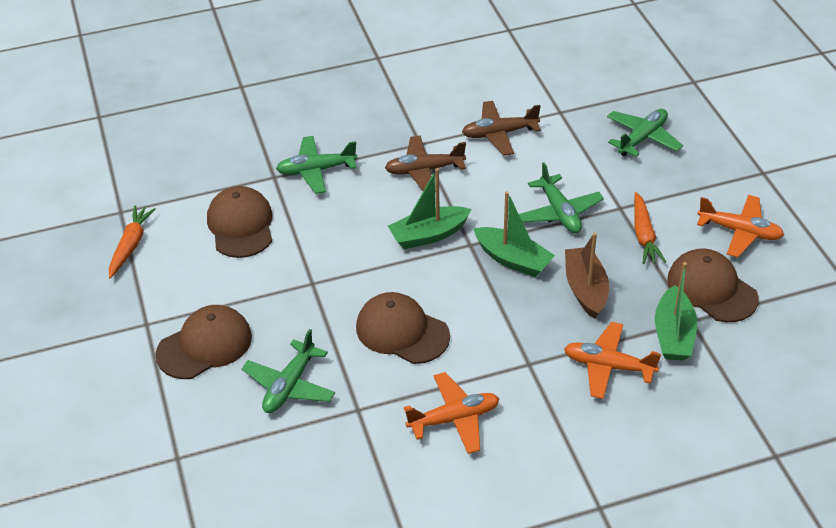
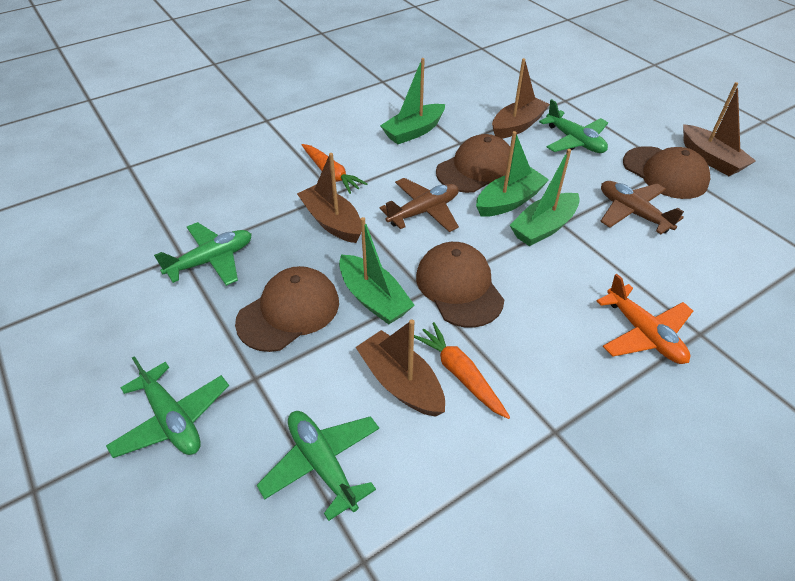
brown boat: 1 -> 4
green boat: 3 -> 4
orange plane: 3 -> 1

